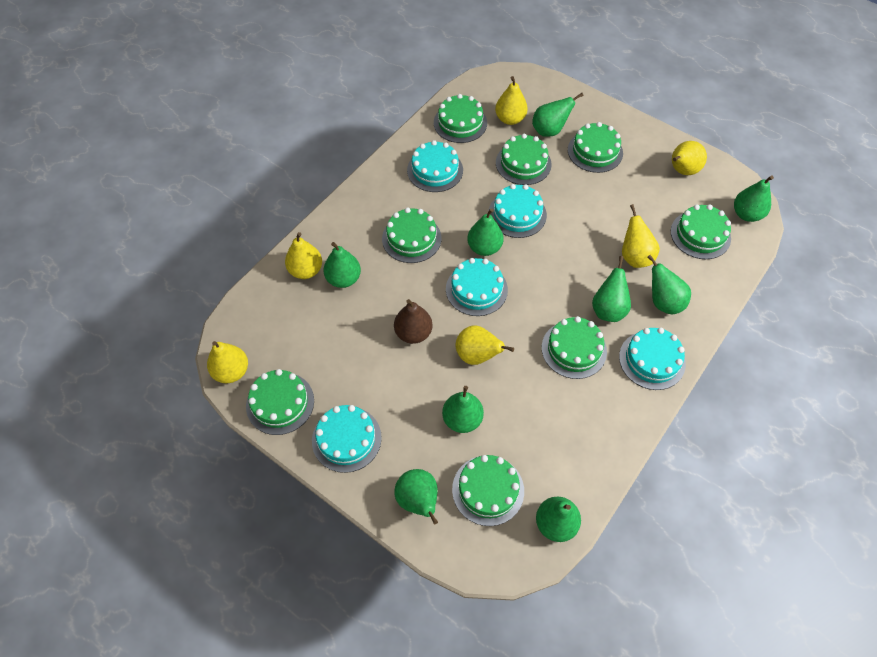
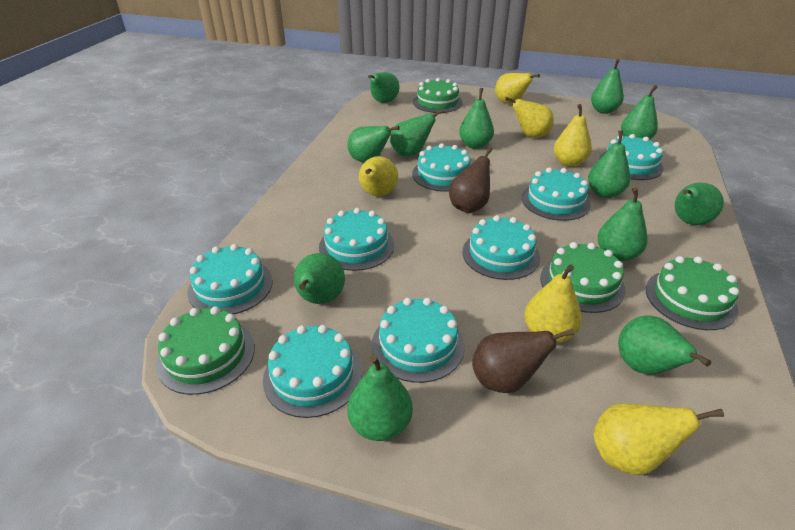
brown pear: 1 -> 2
green cake: 8 -> 4
green pear: 9 -> 12
turquoise cake: 5 -> 8

